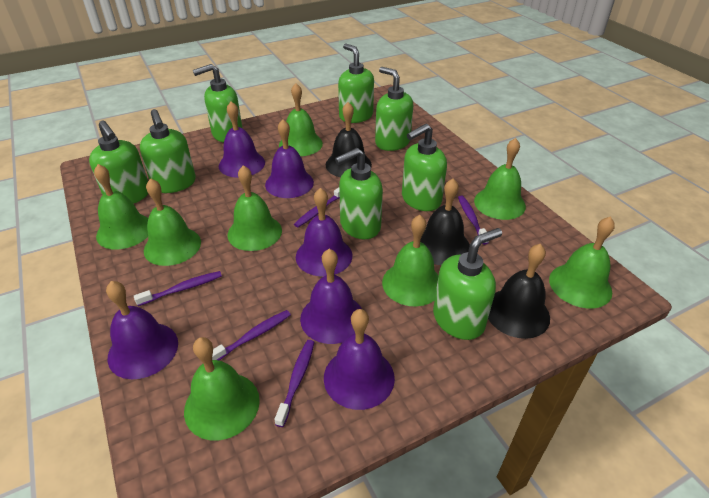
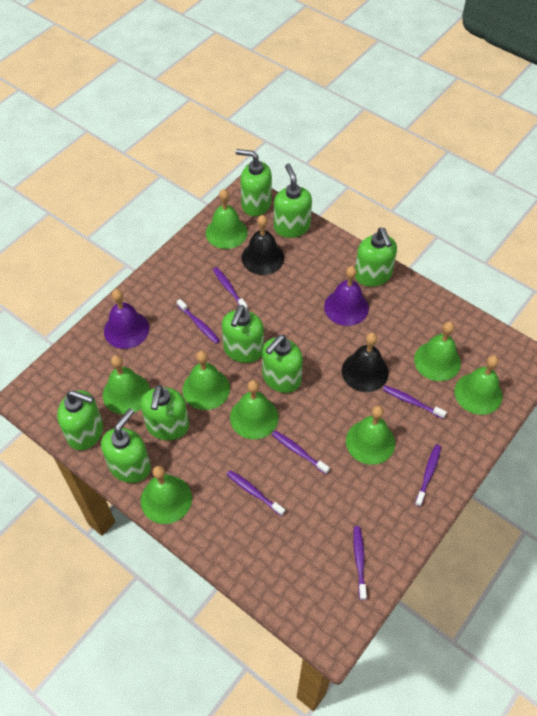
black bell: 3 -> 2
purple bell: 6 -> 2
purple toothbrush: 5 -> 7

